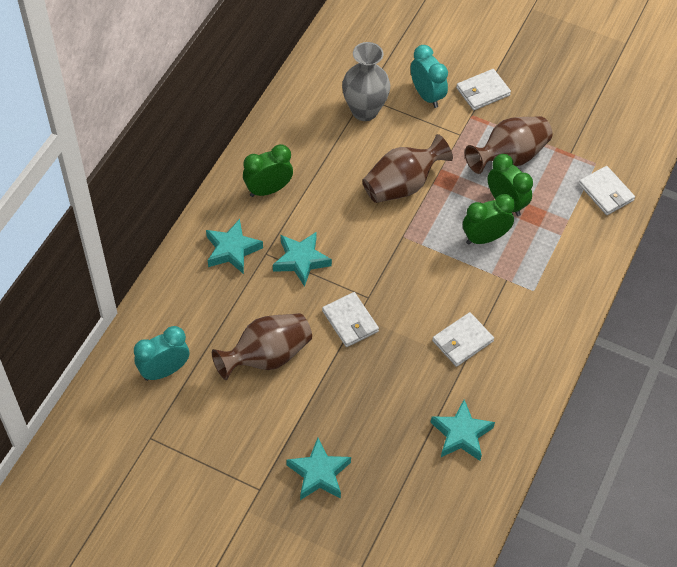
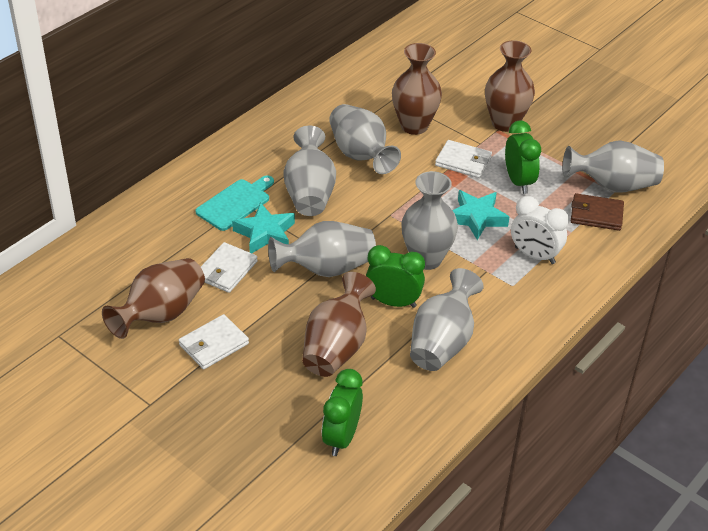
brown vase: 3 -> 4
brown wallet: 0 -> 1
grey vase: 1 -> 6
turquoise clock: 2 -> 0
turquoise cutting board: 0 -> 1
turquoise star: 4 -> 2
white clock: 0 -> 1
white wallet: 4 -> 3

